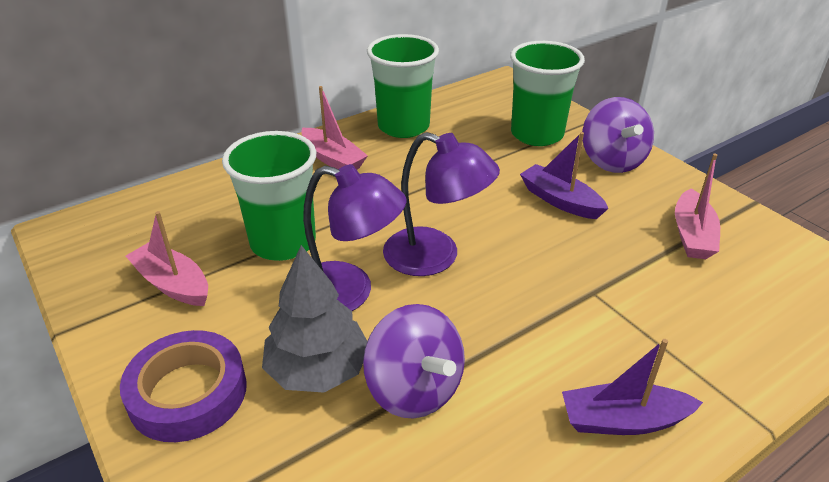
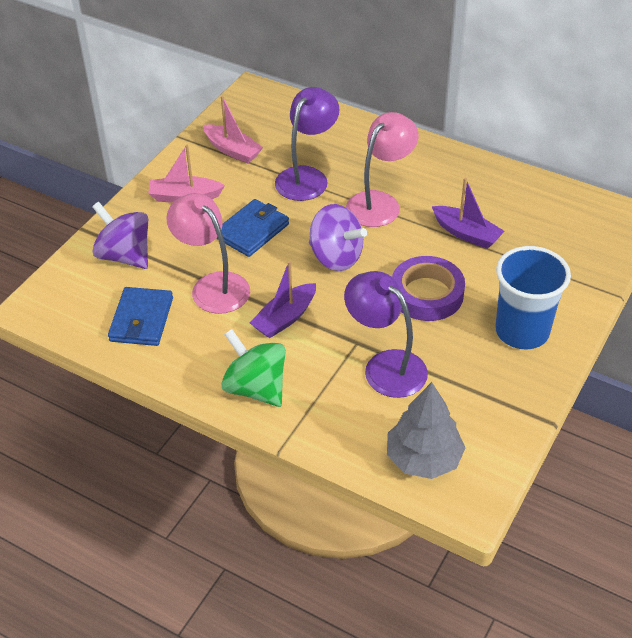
blue cup: 0 -> 1
blue wallet: 0 -> 2
green cup: 3 -> 0
green spinning top: 0 -> 1
pink boat: 3 -> 2
pink lamp: 0 -> 2

